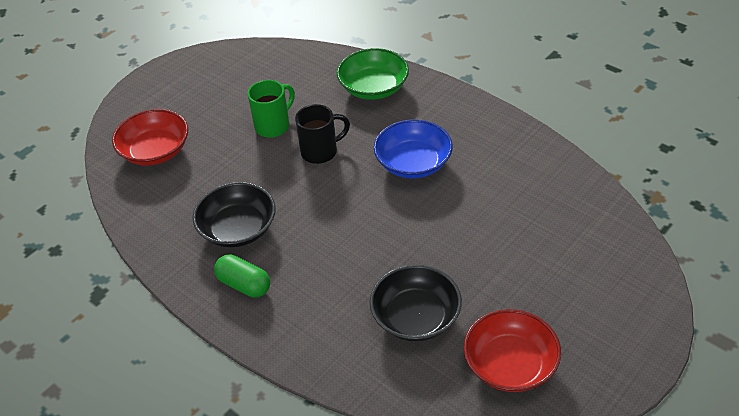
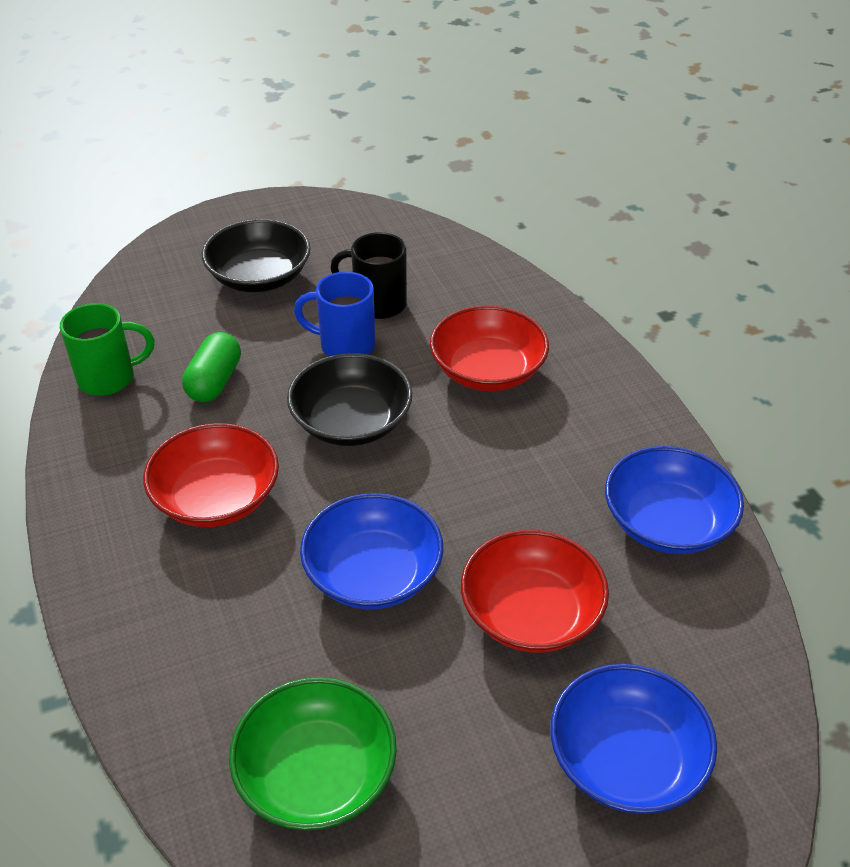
blue bowl: 1 -> 3
blue mug: 0 -> 1
red bowl: 2 -> 3

